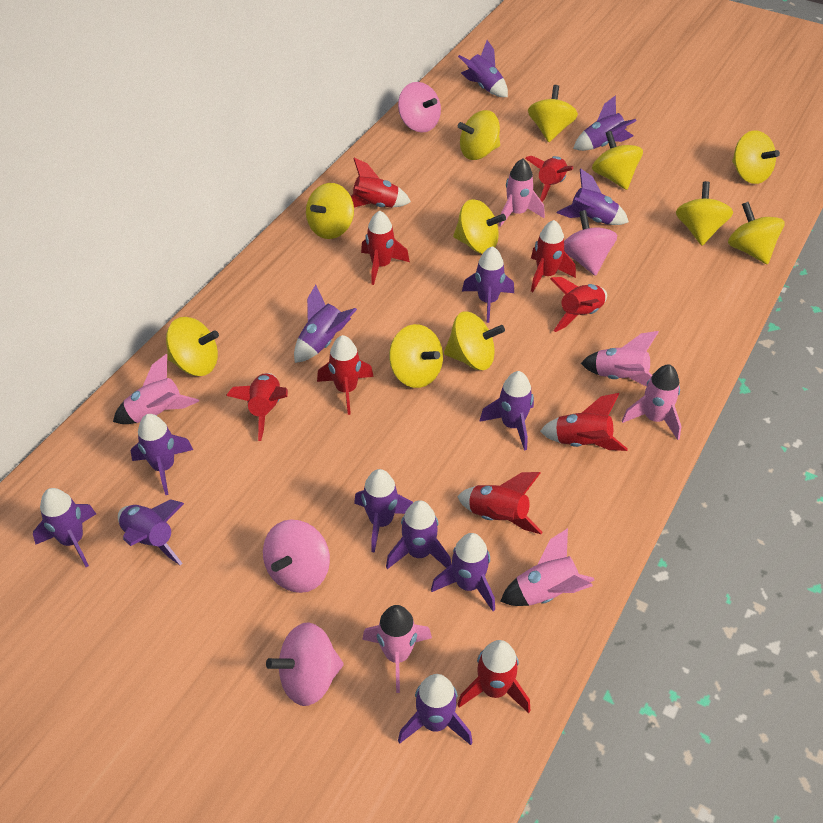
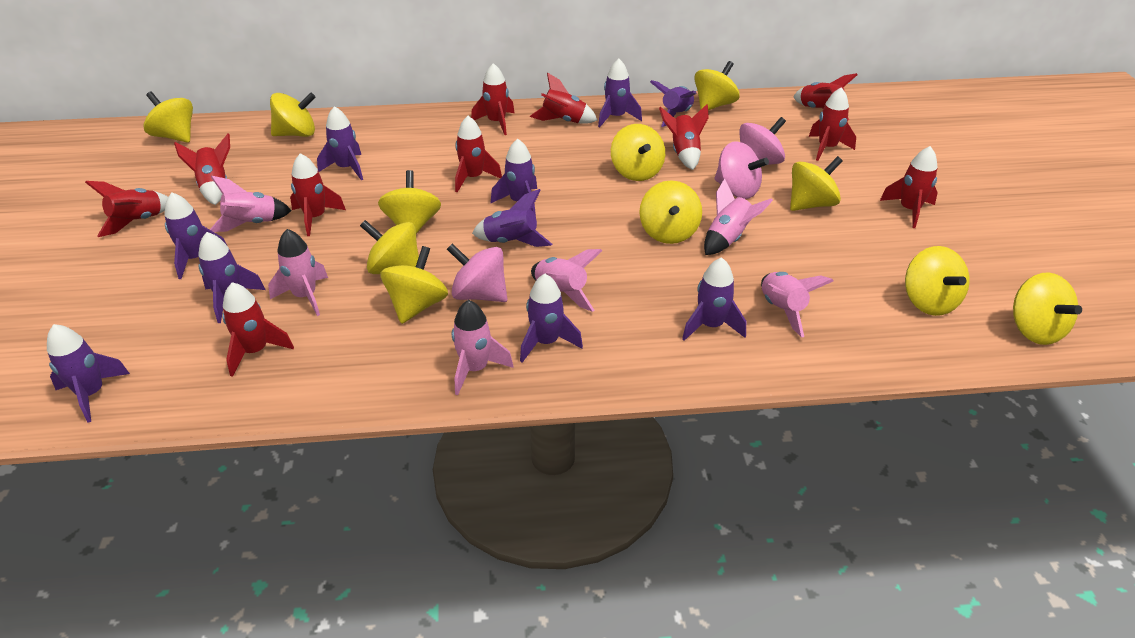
pink spinning top: 4 -> 3
purple rocket: 13 -> 10
red rocket: 10 -> 11

